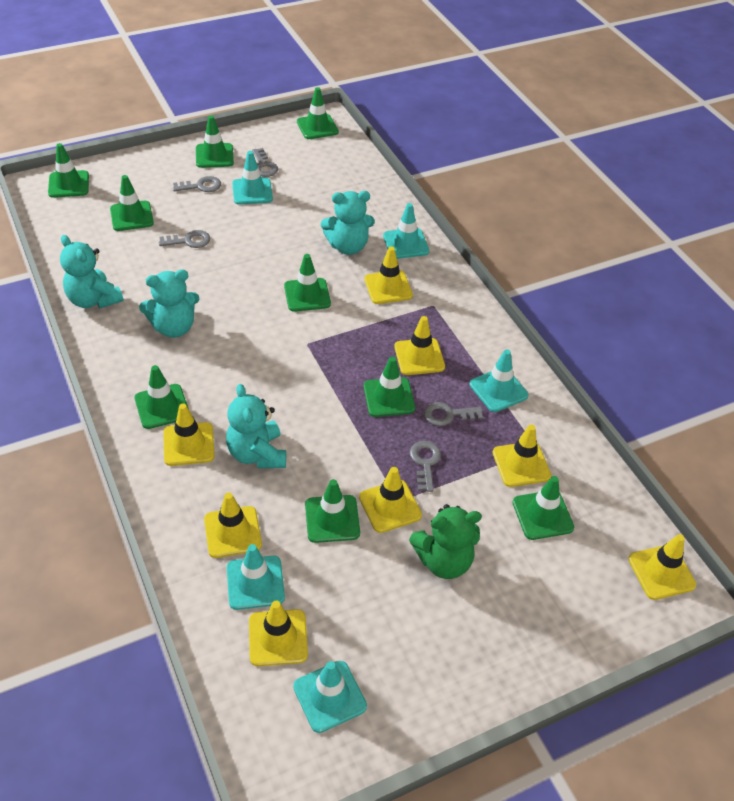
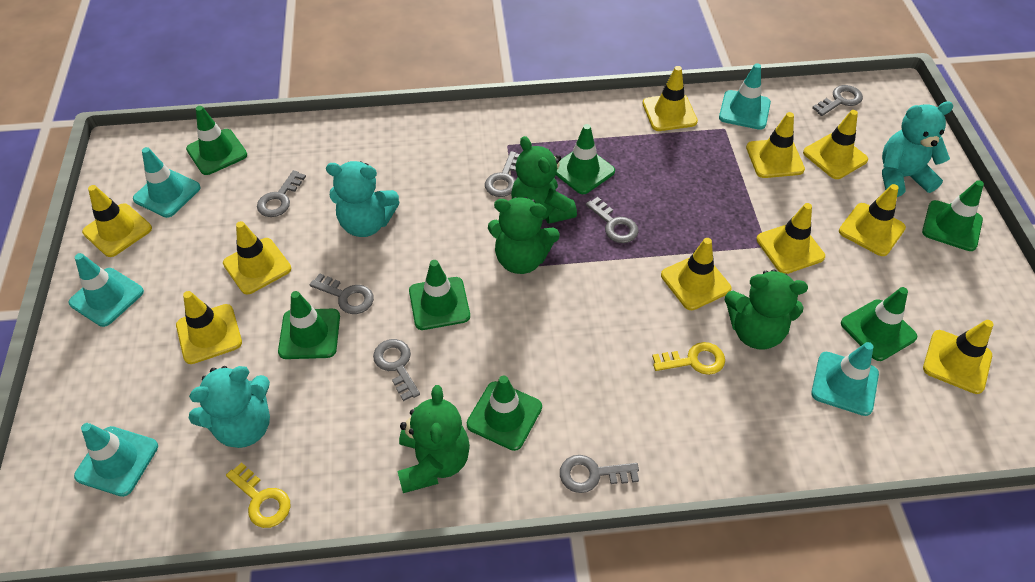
green teddy bear: 1 -> 4
green traffic cone: 9 -> 7
grey key: 5 -> 7
turquoise teddy bear: 4 -> 3
yellow key: 0 -> 2
yellow traffic cone: 8 -> 10

